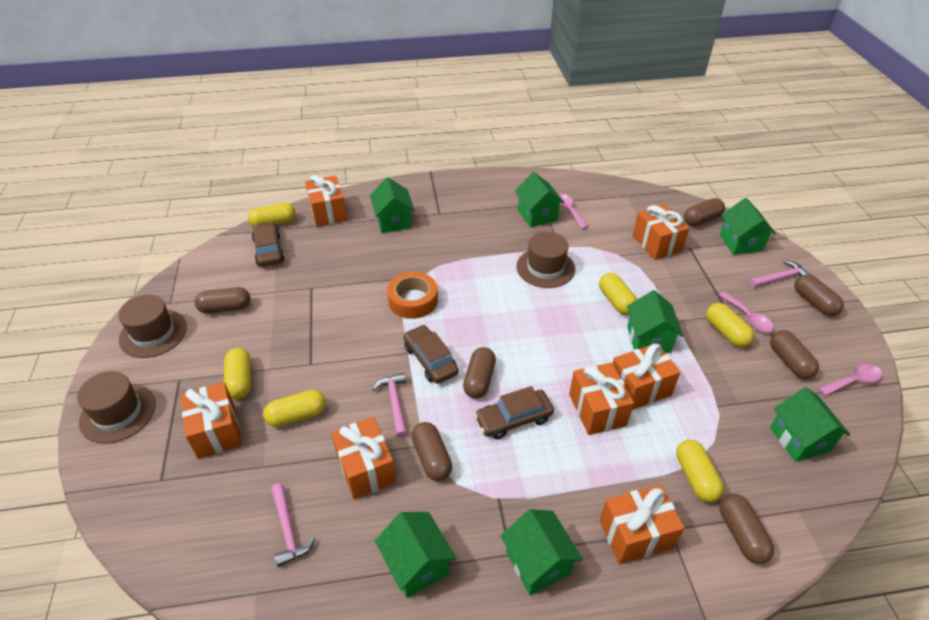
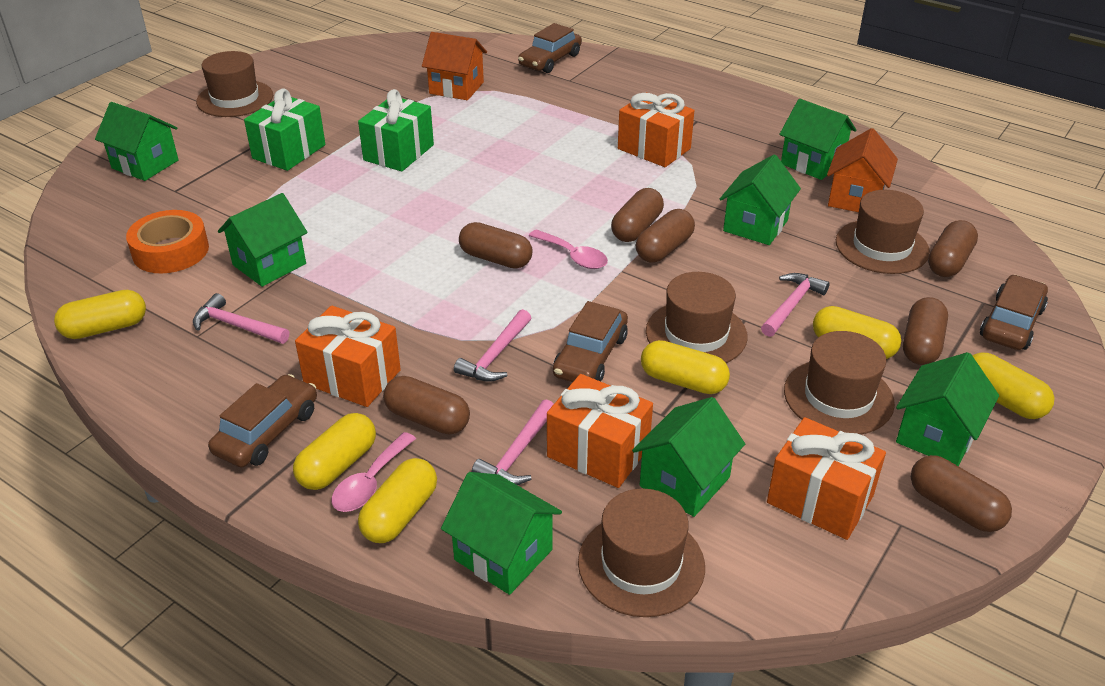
brown car: 3 -> 4
brown hat: 3 -> 5
green gift: 0 -> 2
orange gift: 7 -> 4
orange house: 0 -> 2
pink hammer: 3 -> 4
pink spoon: 3 -> 2

